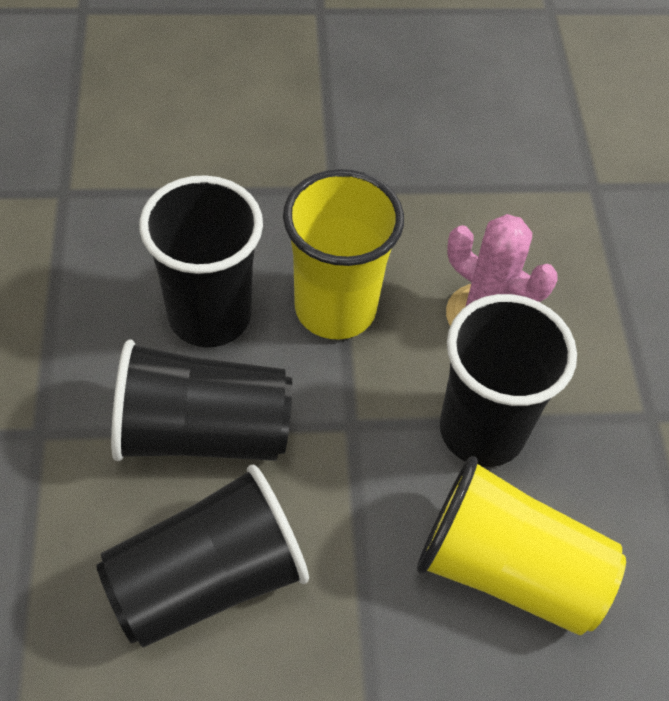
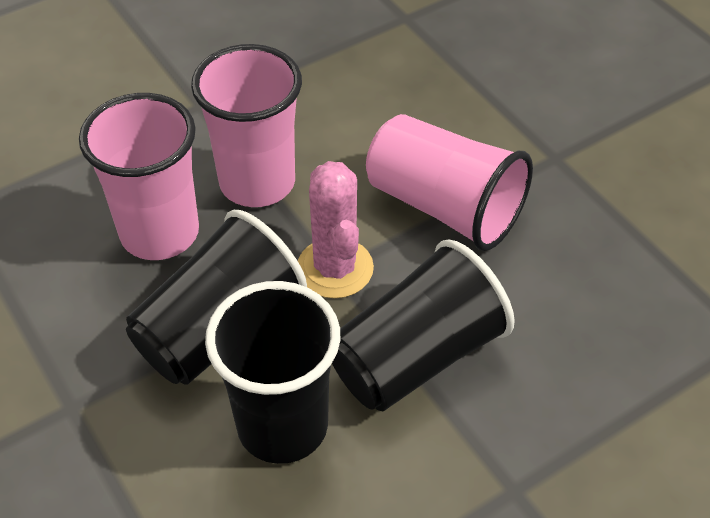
black cup: 4 -> 3
pink cup: 0 -> 3
yellow cup: 2 -> 0

